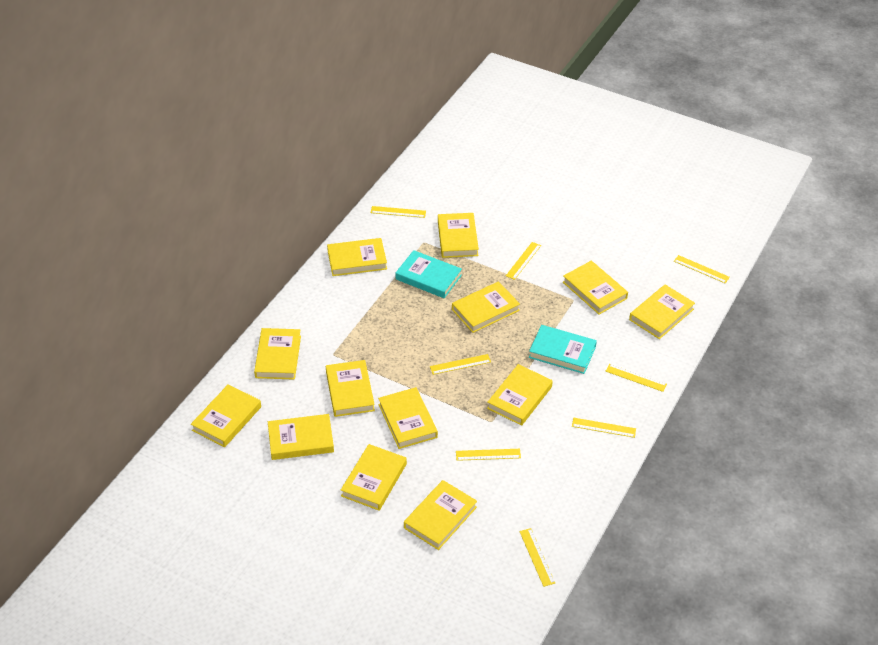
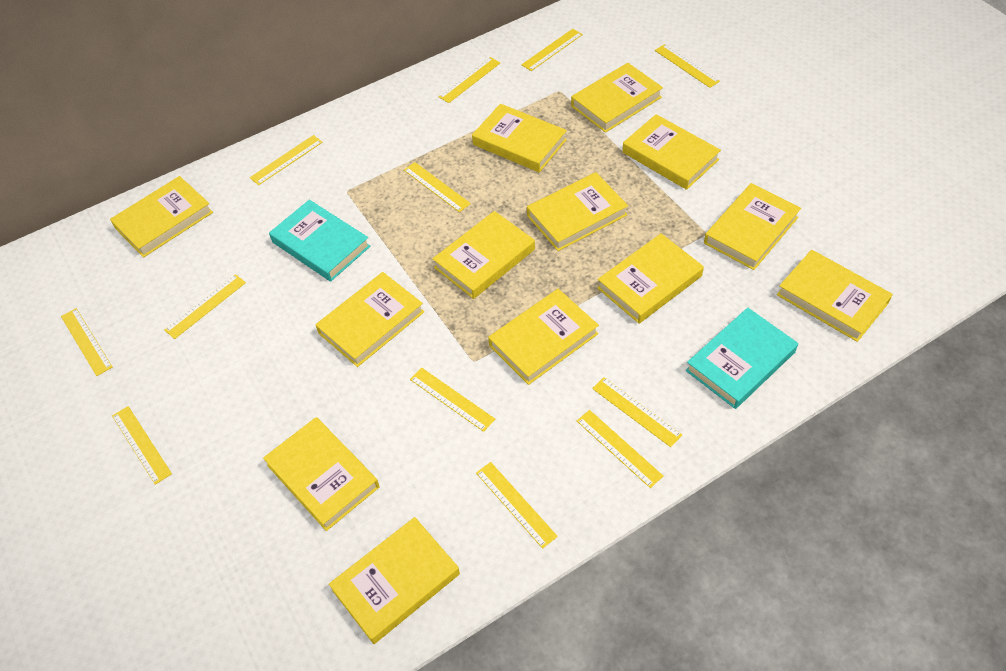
yellow ruler: 8 -> 12

